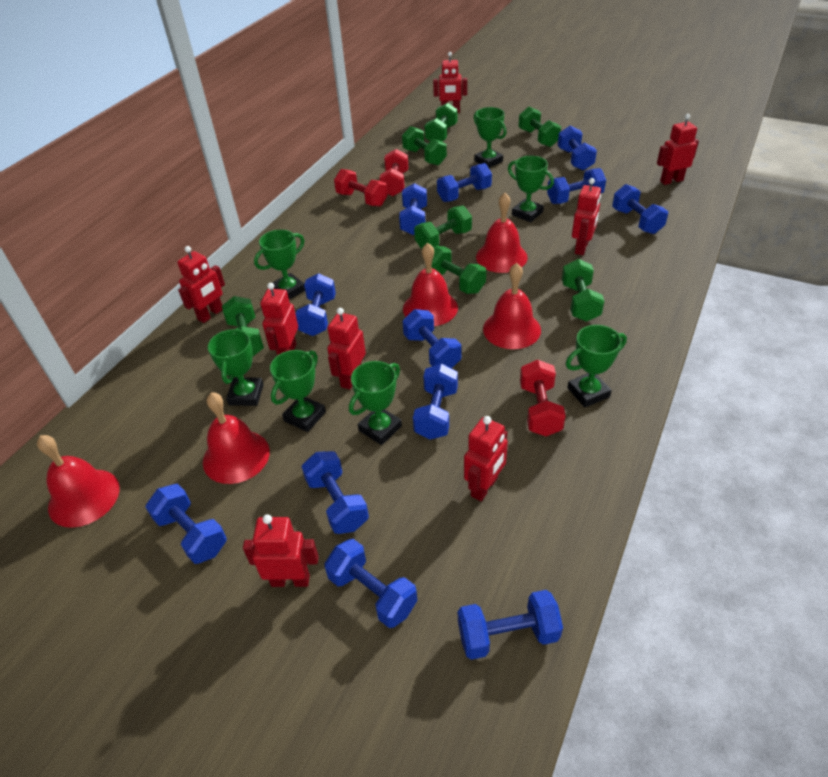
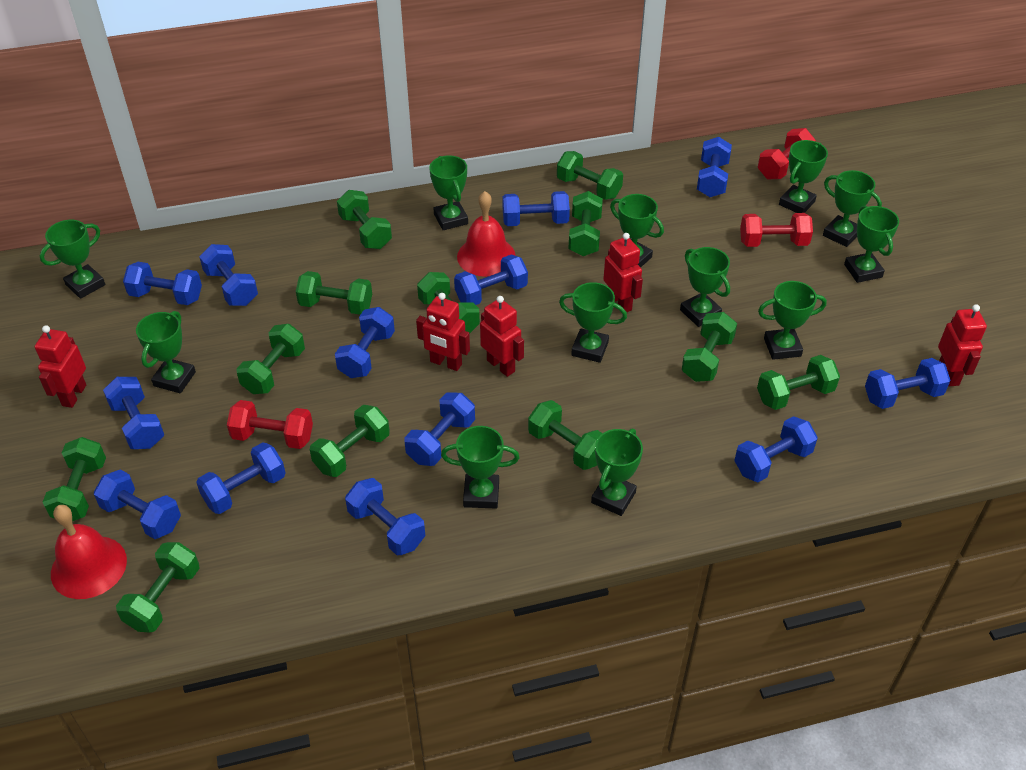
blue dumbbell: 12 -> 13
green dumbbell: 7 -> 12
green trophy: 7 -> 12
red bell: 5 -> 2
red robot: 8 -> 5

